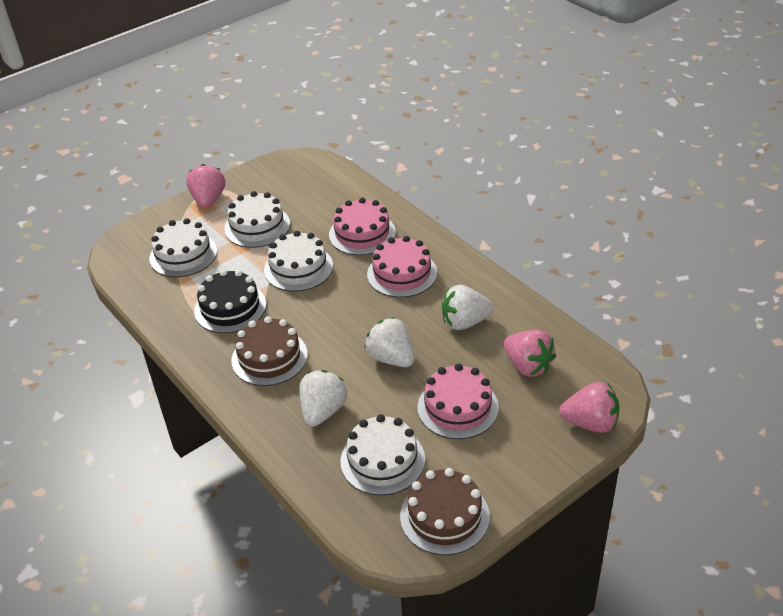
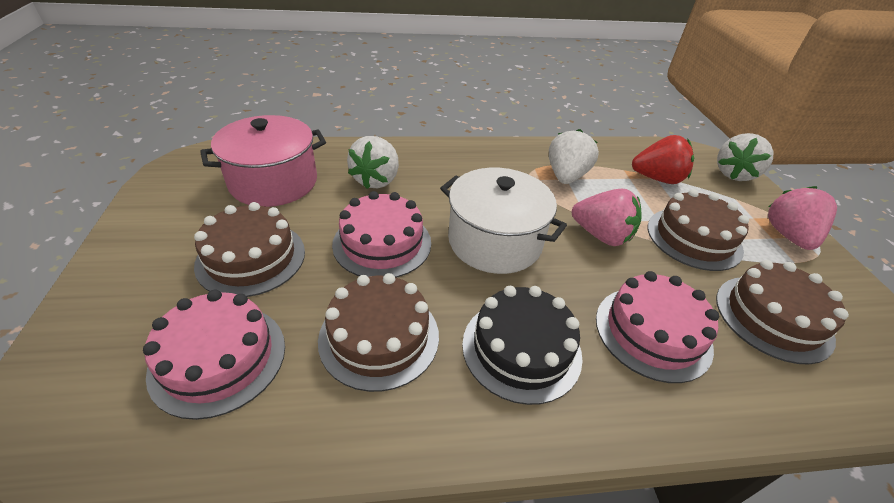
brown cake: 2 -> 4
pink pot: 0 -> 1
pink strawberry: 3 -> 2
red strawberry: 0 -> 1
white cake: 4 -> 0
white pot: 0 -> 1

